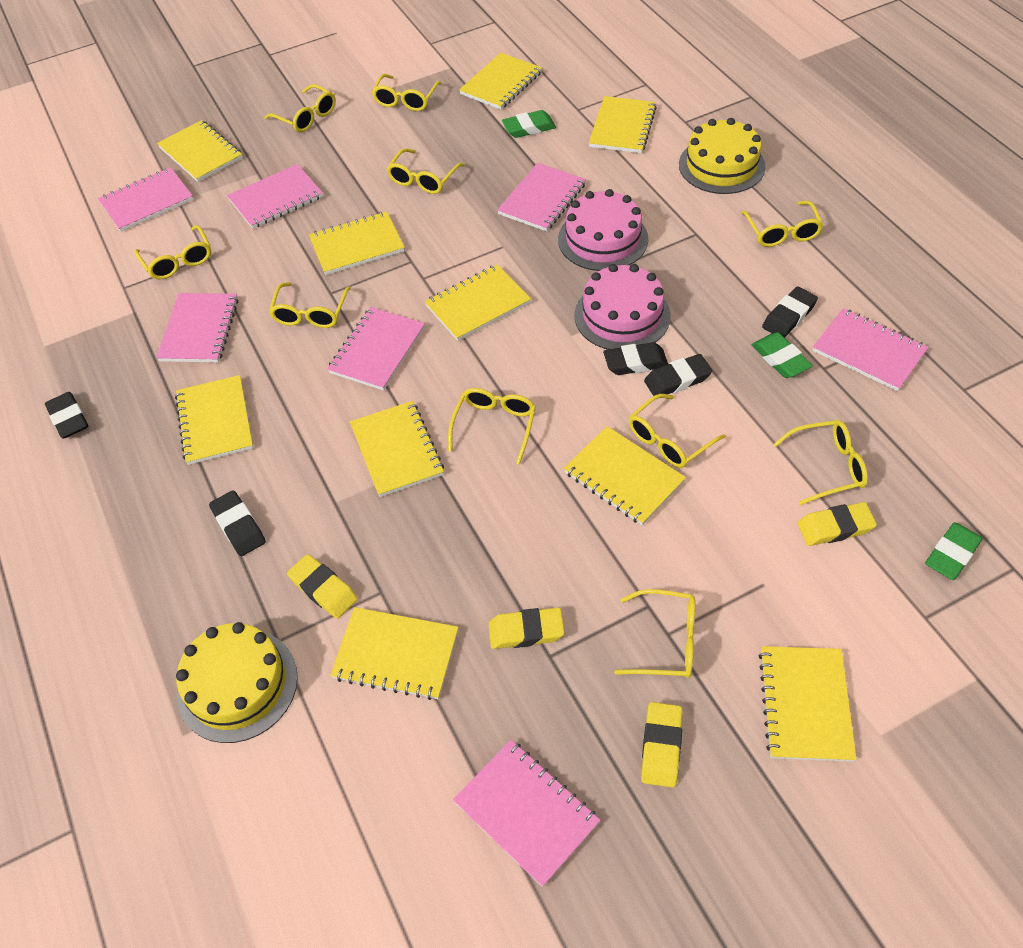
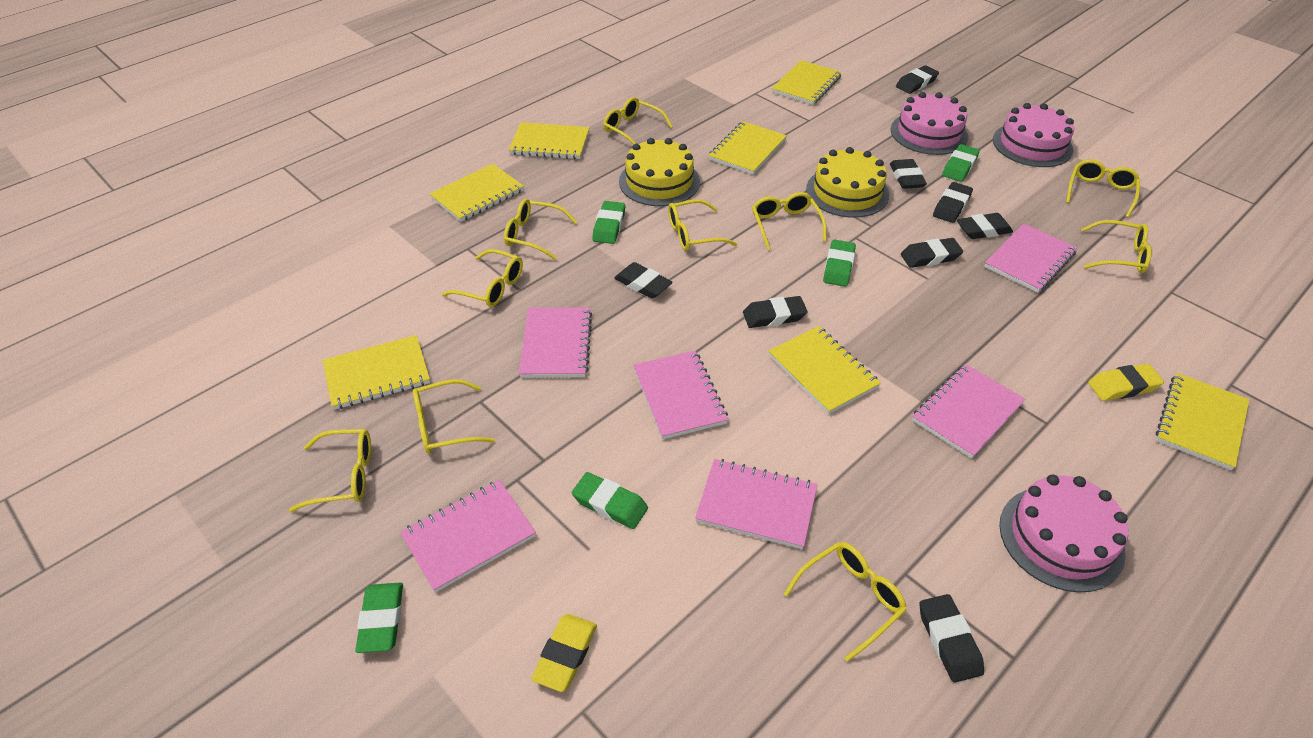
black eraser: 5 -> 8
green eraser: 3 -> 5
pink cake: 2 -> 3
pink notebook: 7 -> 6
yellow eraser: 4 -> 2
yellow notebook: 10 -> 7

